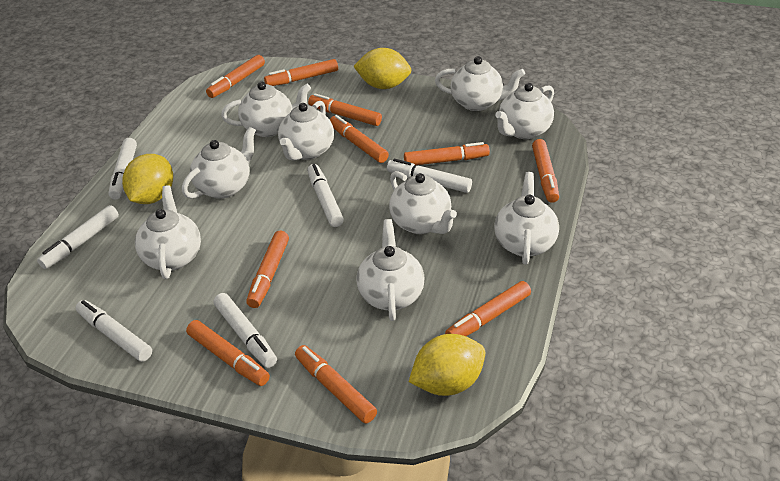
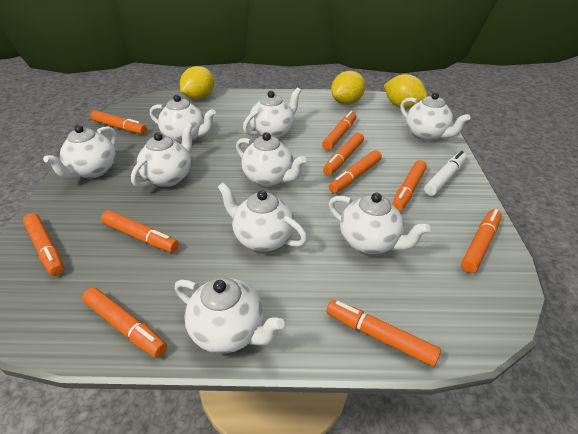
white marker: 6 -> 1

